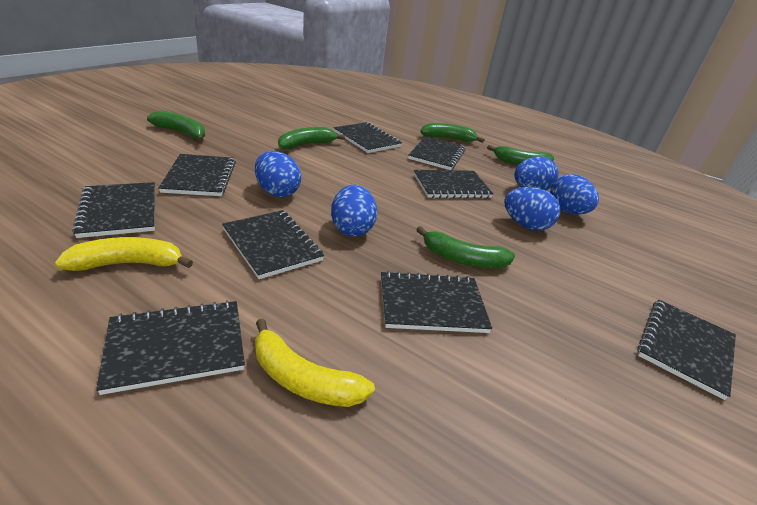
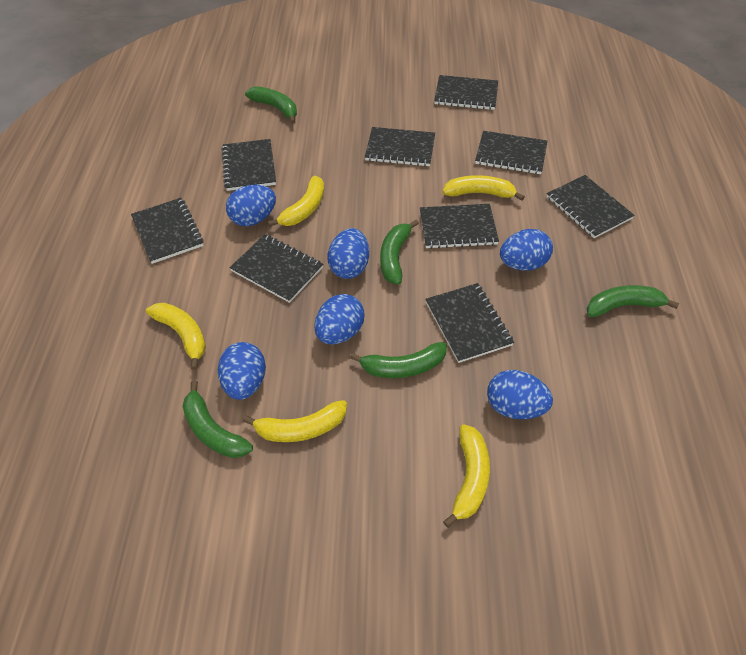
blue egg: 5 -> 6
yellow banana: 2 -> 5

